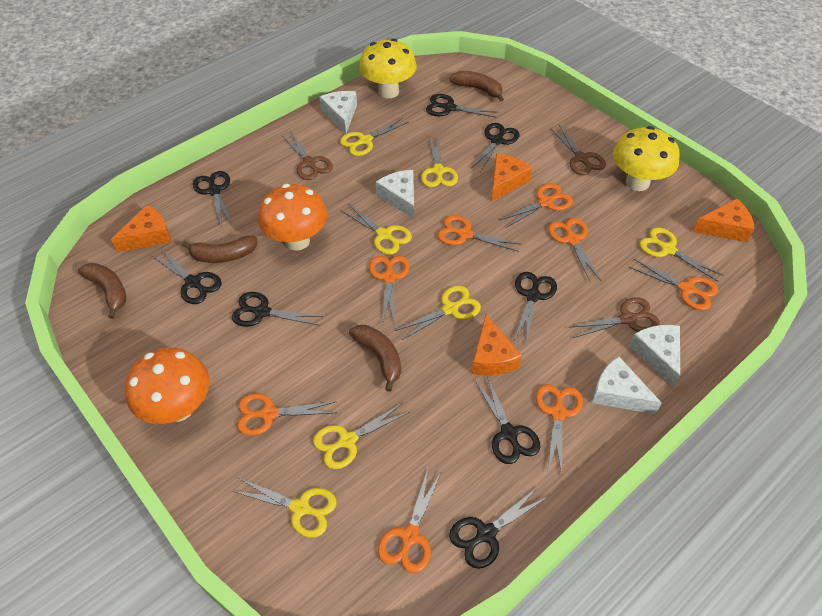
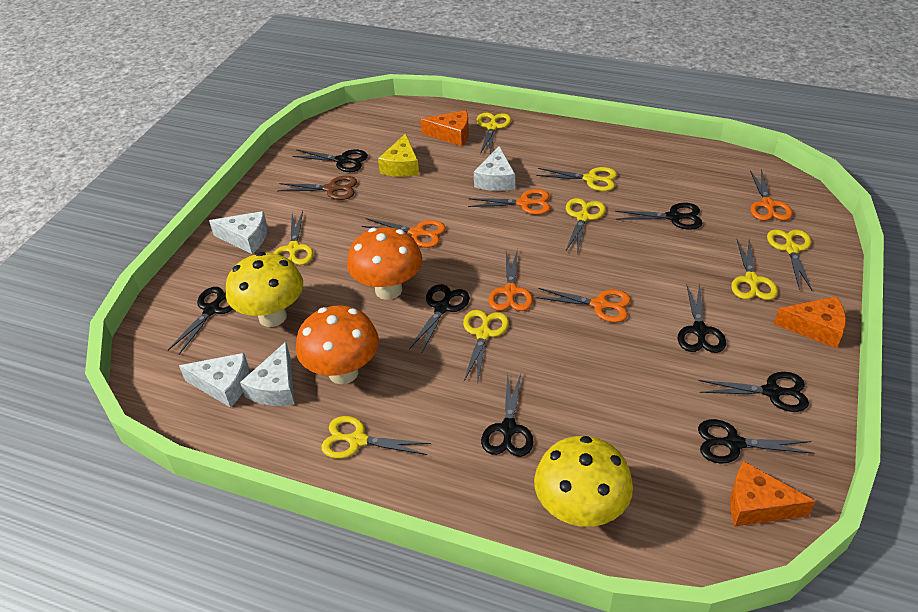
brown banana: 4 -> 0
brown scissors: 3 -> 1
orange cheese: 4 -> 3
orange scissors: 8 -> 5
yellow cheese: 0 -> 1
yellow scissors: 7 -> 8

